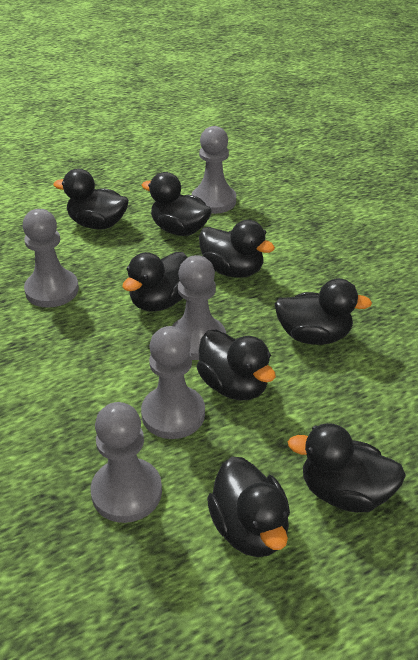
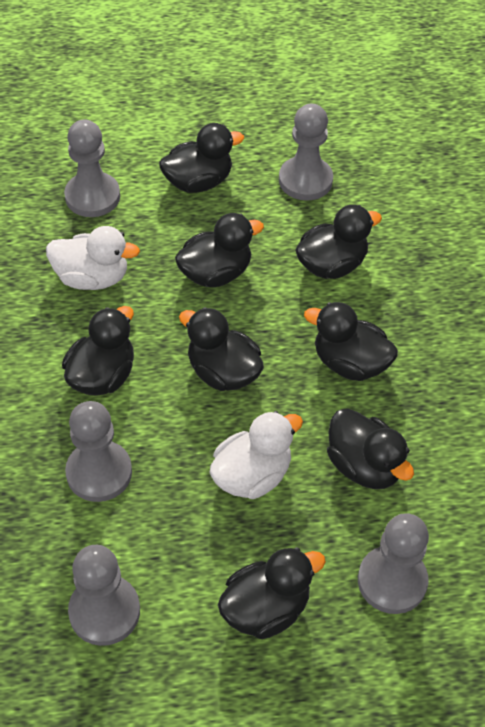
white duck: 0 -> 2

